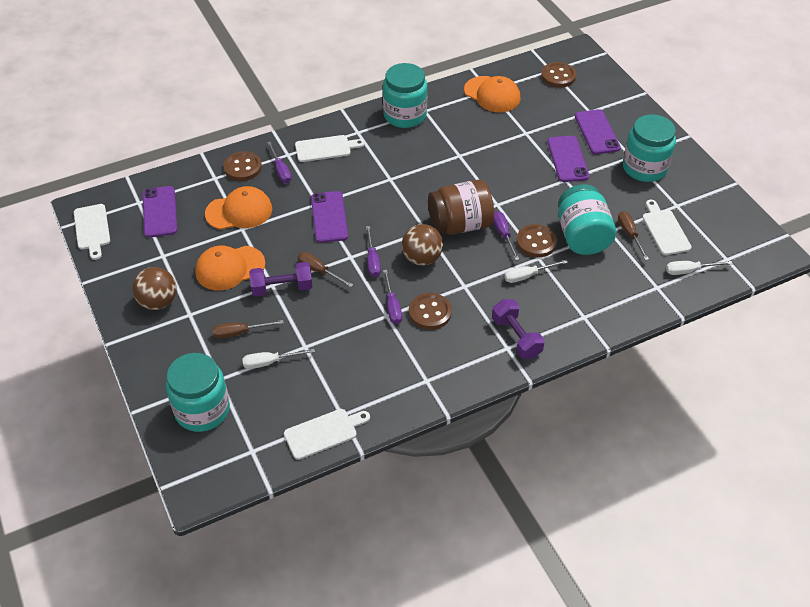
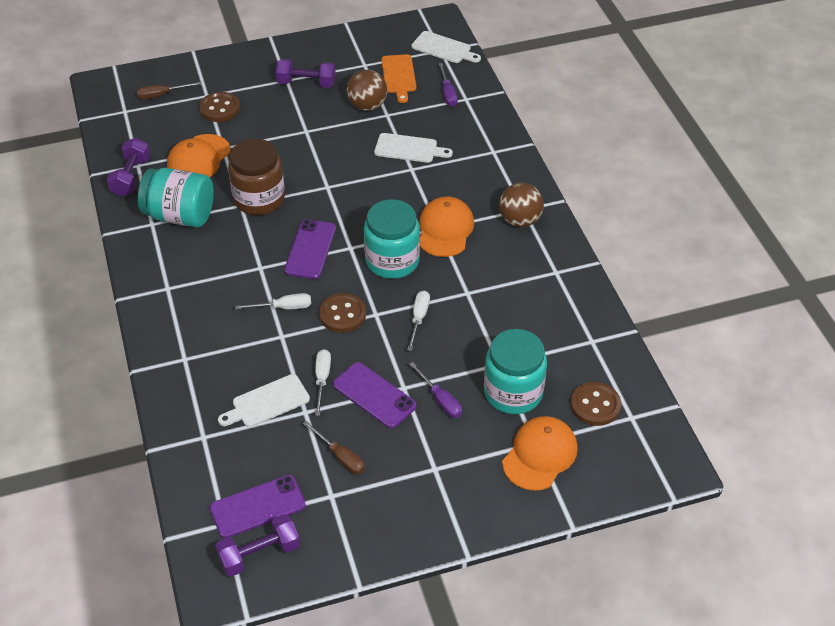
brown button: 4 -> 3
brown screwdriver: 3 -> 2
orange cutting board: 0 -> 1
purple dumbbell: 2 -> 3
purple phone: 4 -> 3
purple screwdriver: 4 -> 2
turquoise jar: 4 -> 3
white cutting board: 4 -> 3

